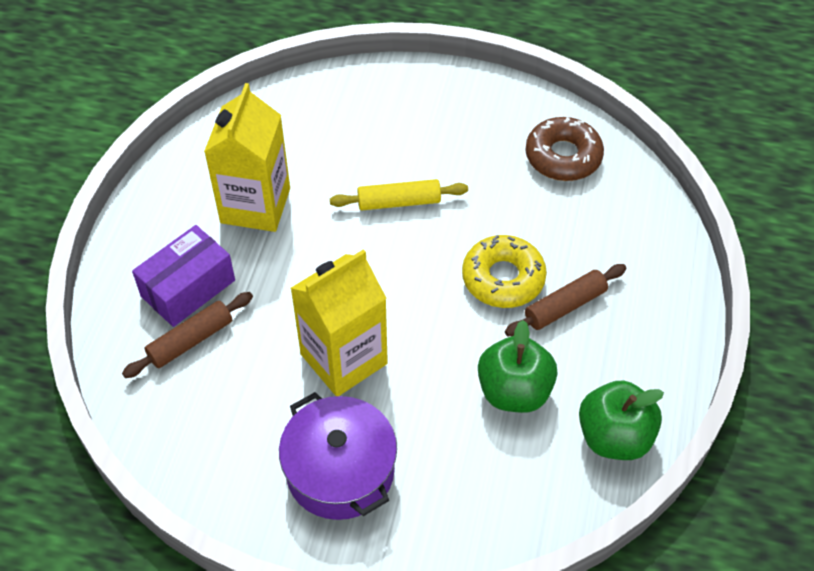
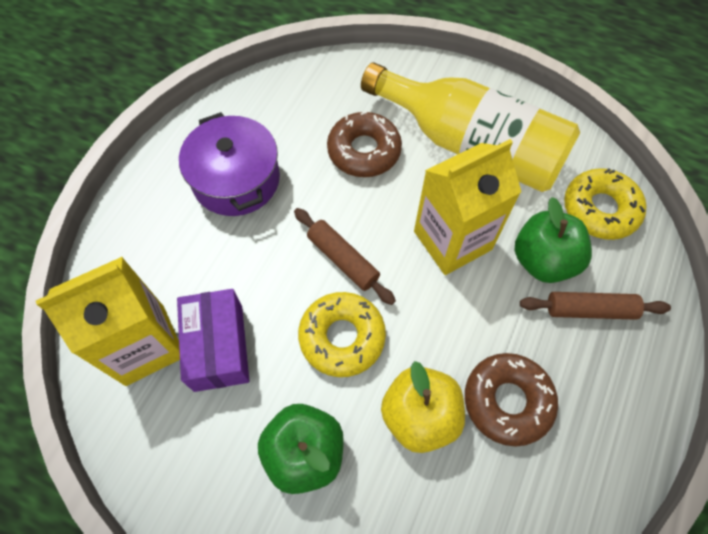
brown donut: 1 -> 2
yellow apple: 0 -> 1
yellow bottle: 0 -> 1
yellow donut: 1 -> 2
yellow rolling pin: 1 -> 0

